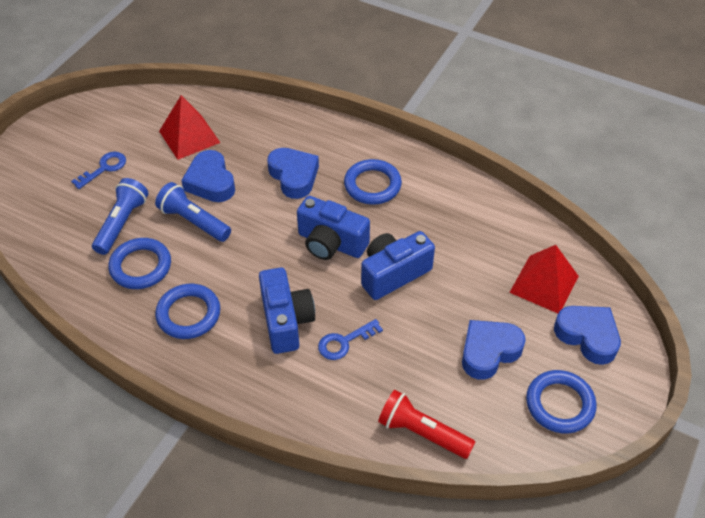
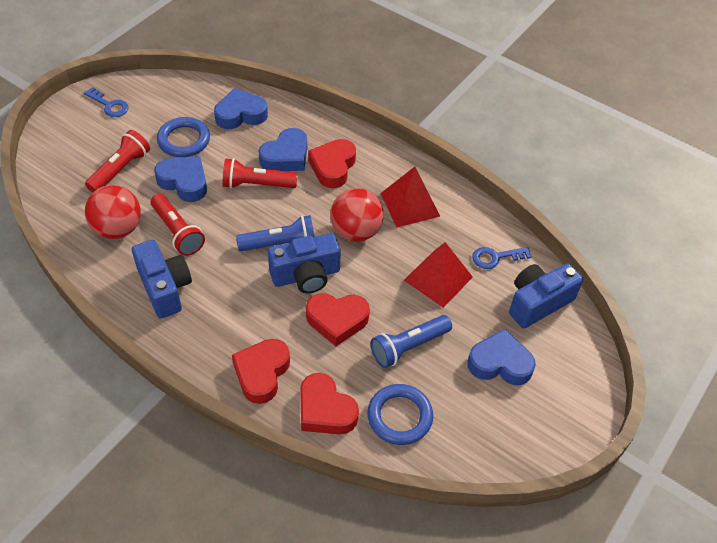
blue ring: 4 -> 2
red ball: 0 -> 2
red flashlight: 1 -> 3
red heart: 0 -> 4

